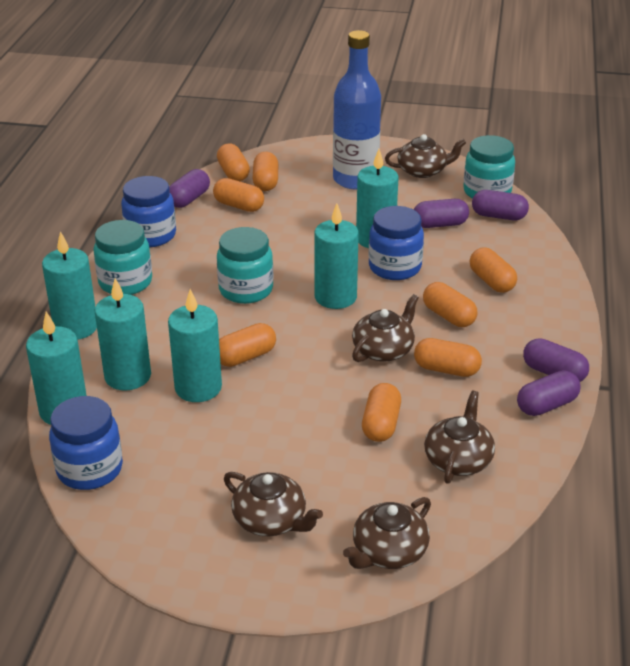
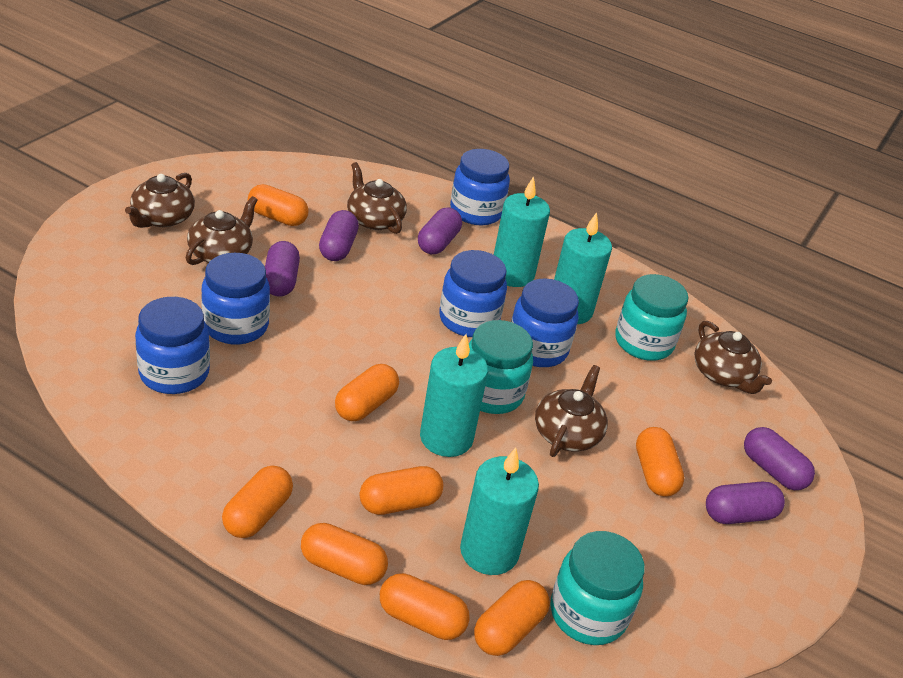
blue bottle: 1 -> 0
blue jar: 3 -> 5
turquoise candle: 6 -> 4

